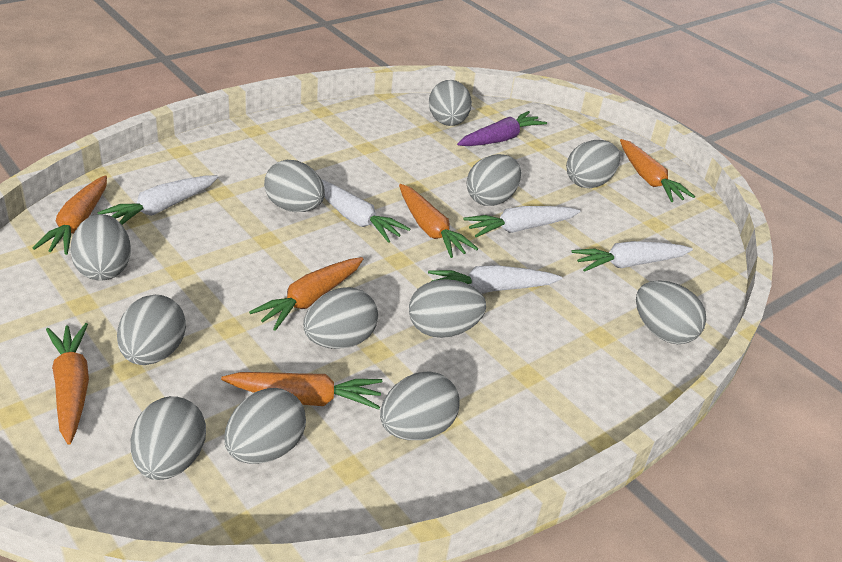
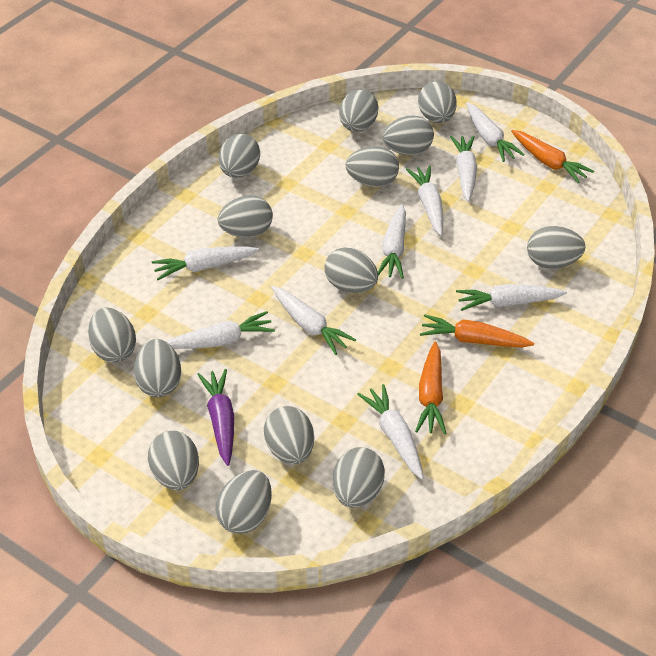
grey egg: 12 -> 14
orange carrot: 6 -> 3
white carrot: 5 -> 9

